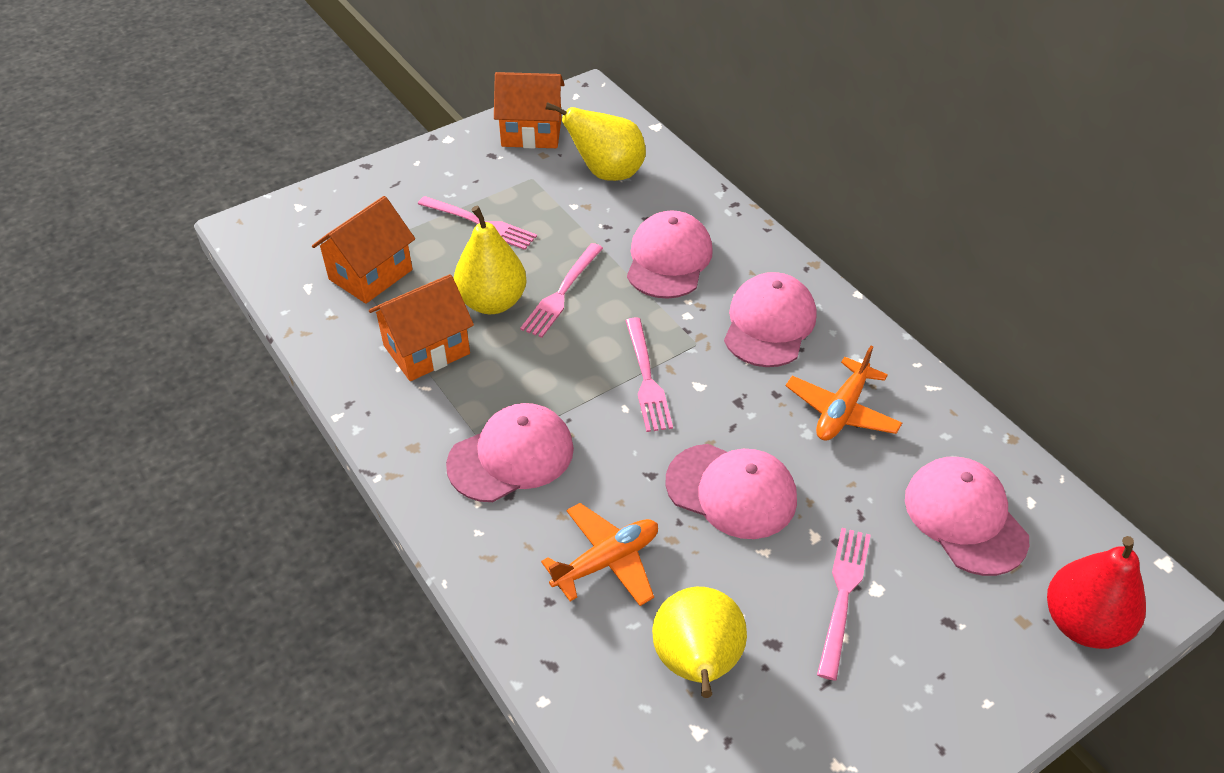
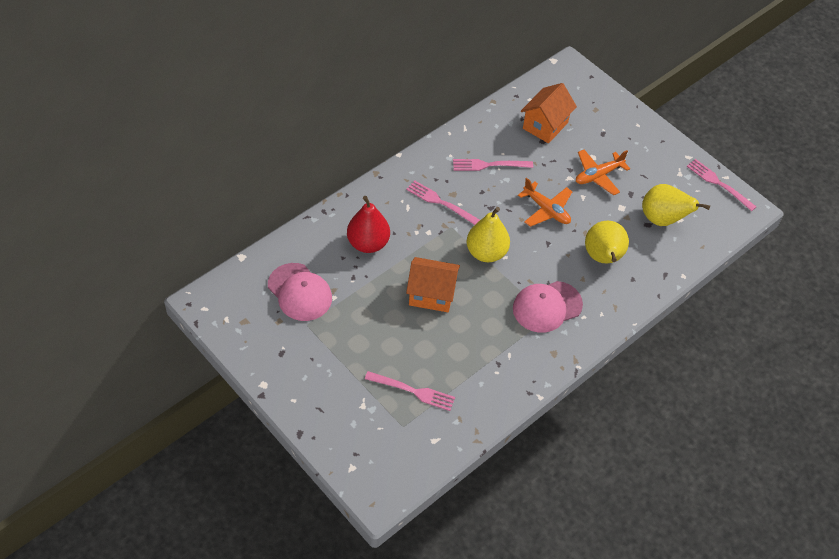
orange house: 3 -> 2
pink cap: 5 -> 2

